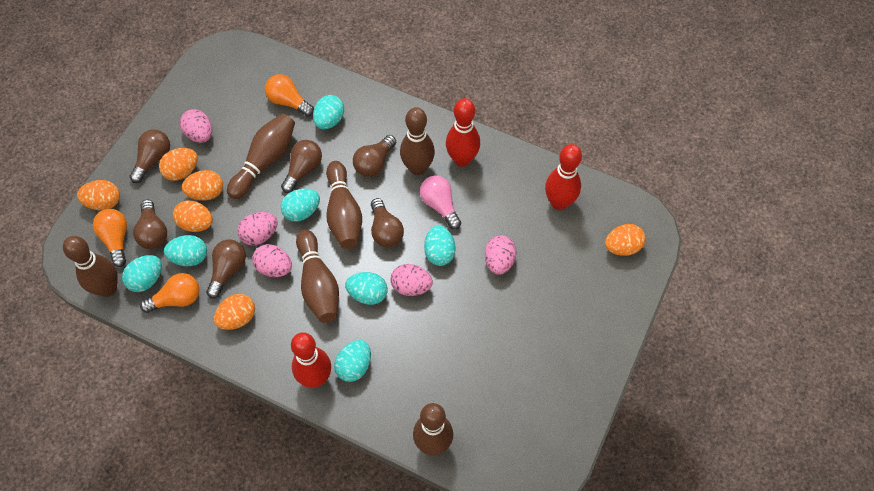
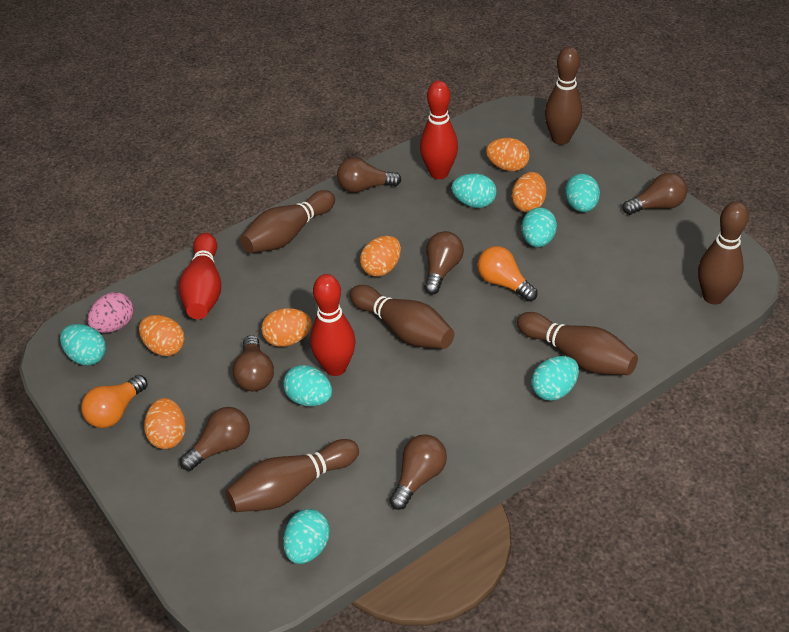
orange light bulb: 3 -> 2
pink egg: 5 -> 1
pink light bulb: 1 -> 0

